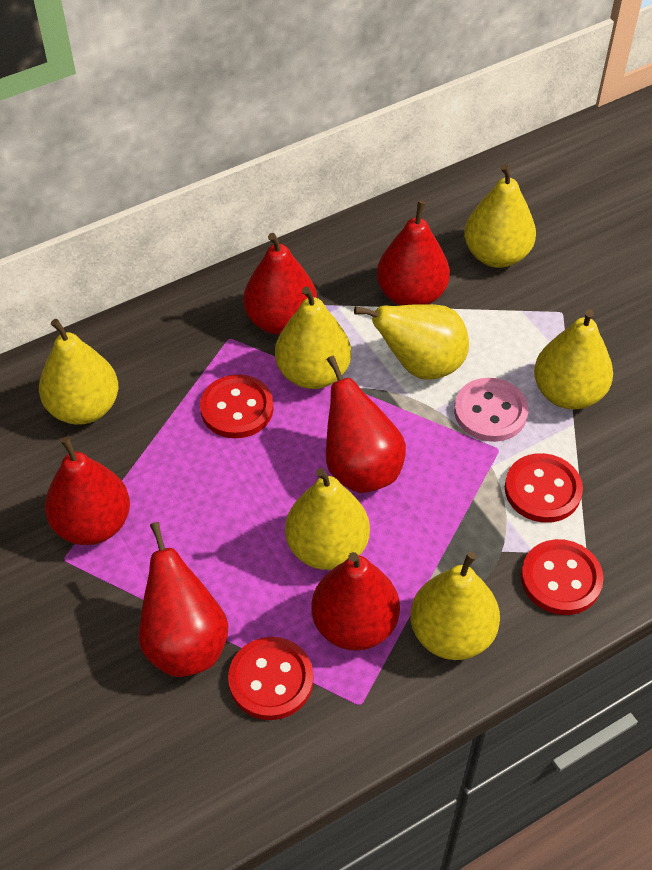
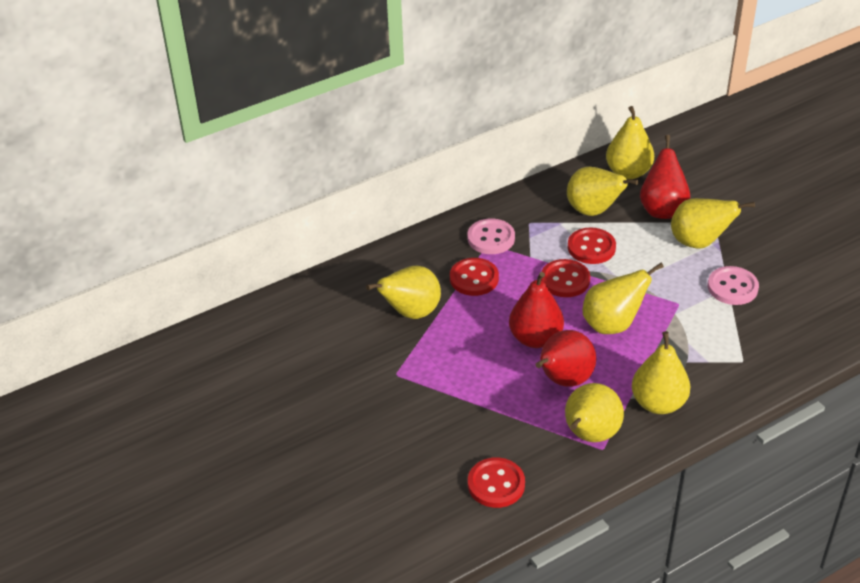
pink button: 1 -> 2
red pear: 6 -> 3

